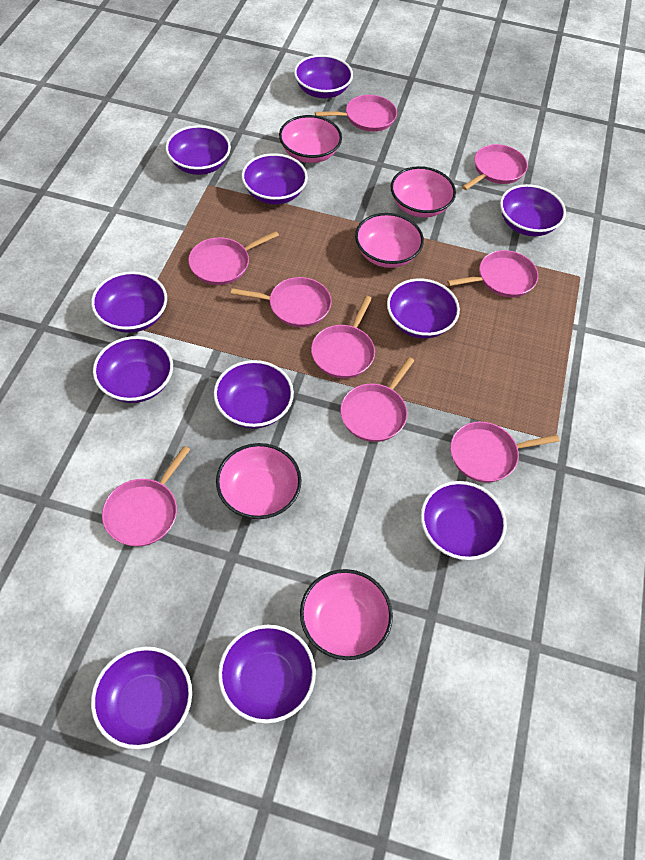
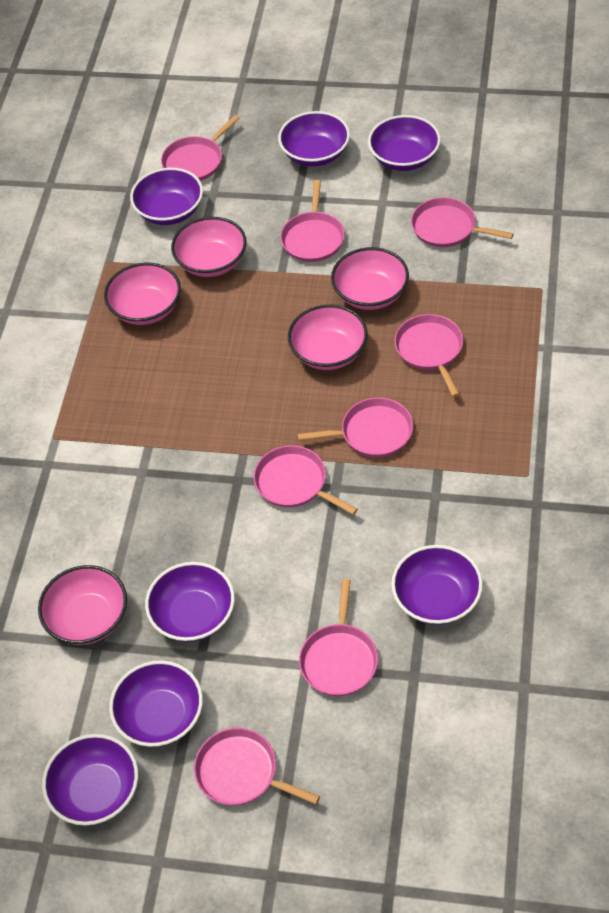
pink pan: 9 -> 8
purple bowl: 11 -> 7

